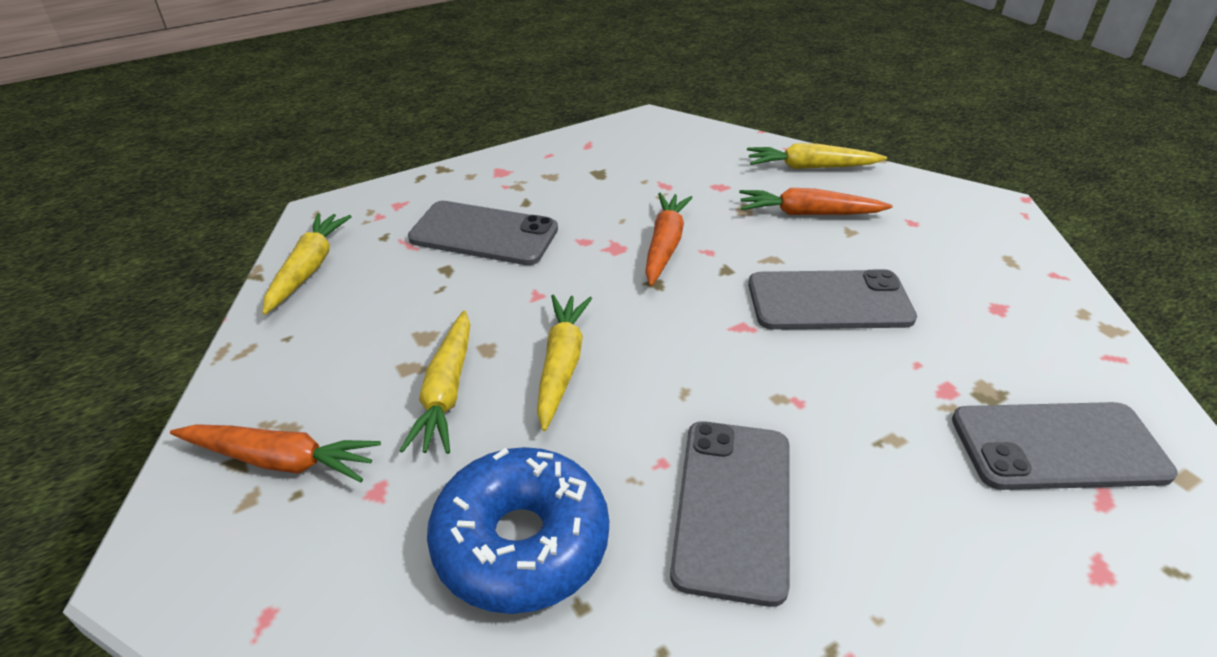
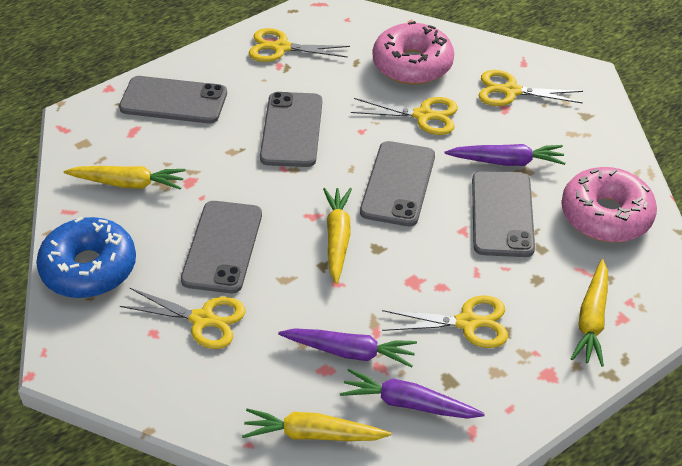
grey phone: 4 -> 5
orange carrot: 3 -> 0
pink donut: 0 -> 2
purple carrot: 0 -> 3
yellow scissors: 0 -> 5

